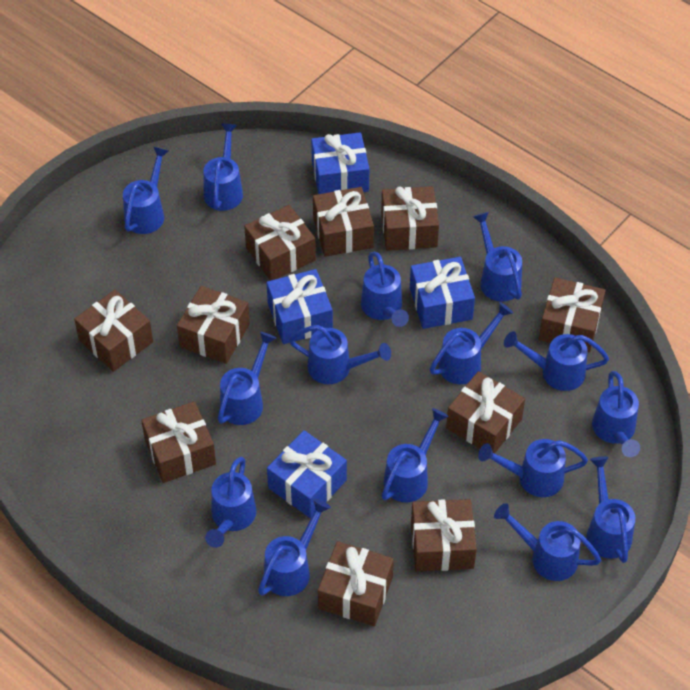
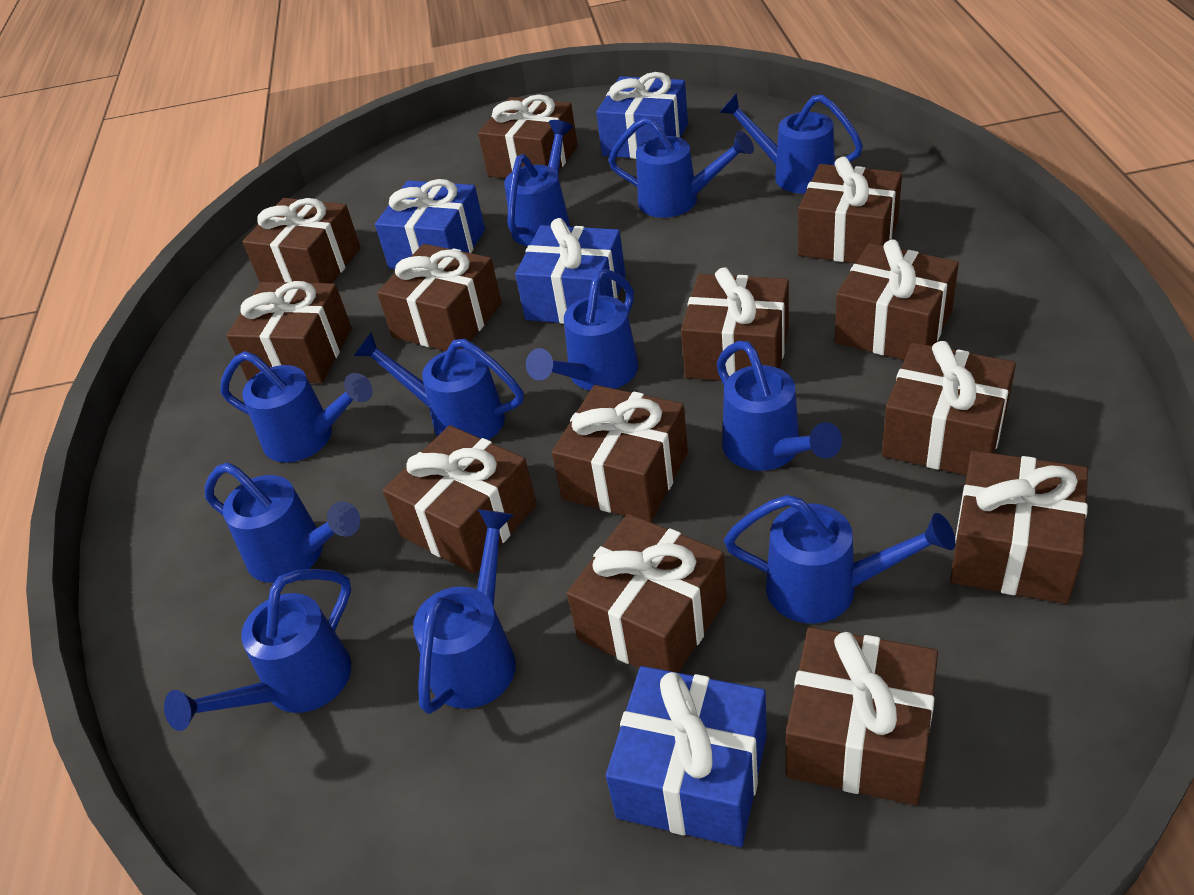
blue watering can: 15 -> 11
brown gift: 10 -> 13

